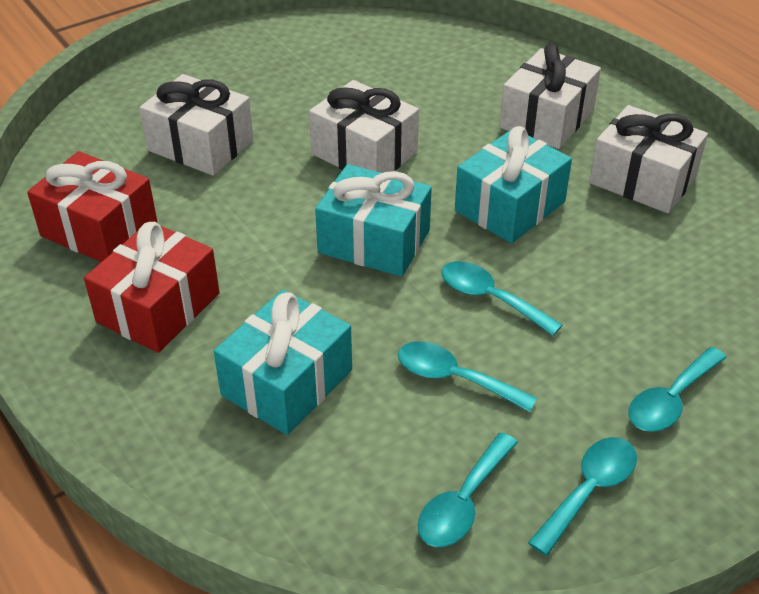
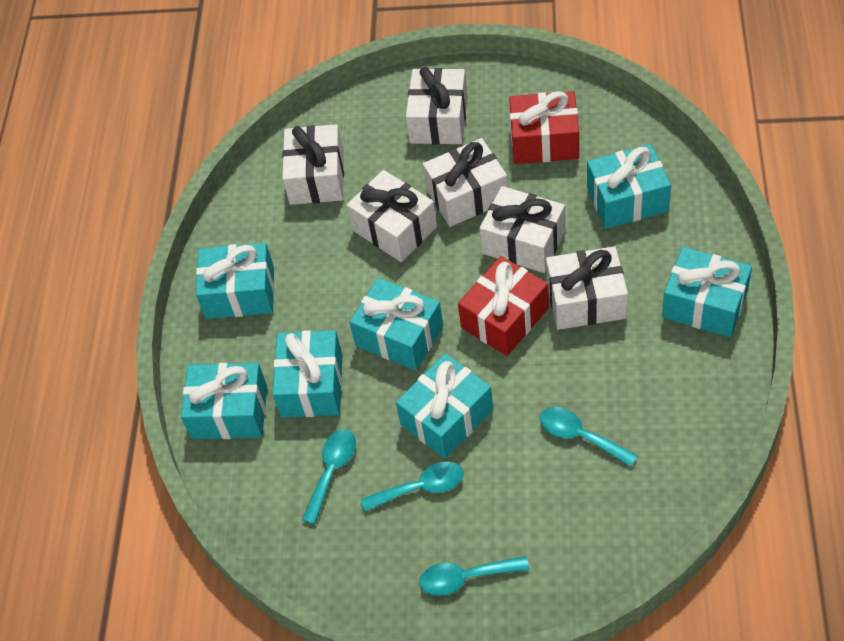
turquoise gift: 3 -> 7
turquoise spoon: 5 -> 4
white gift: 4 -> 6

